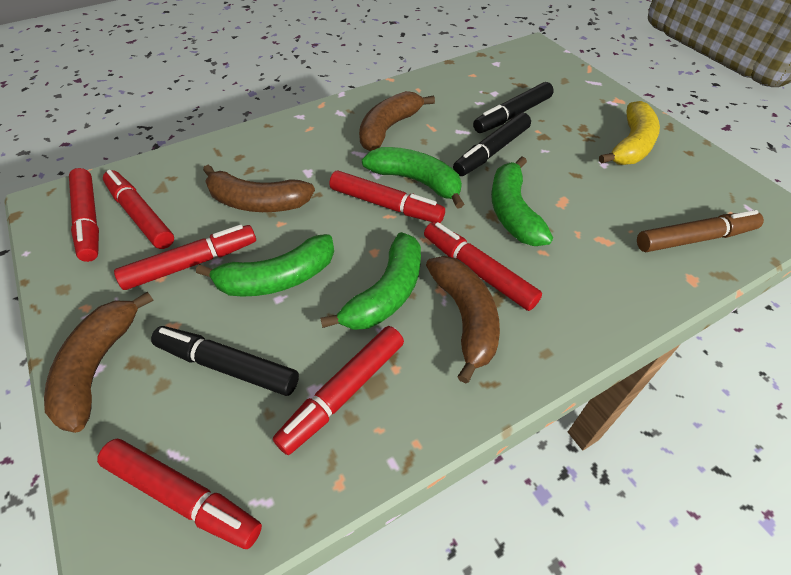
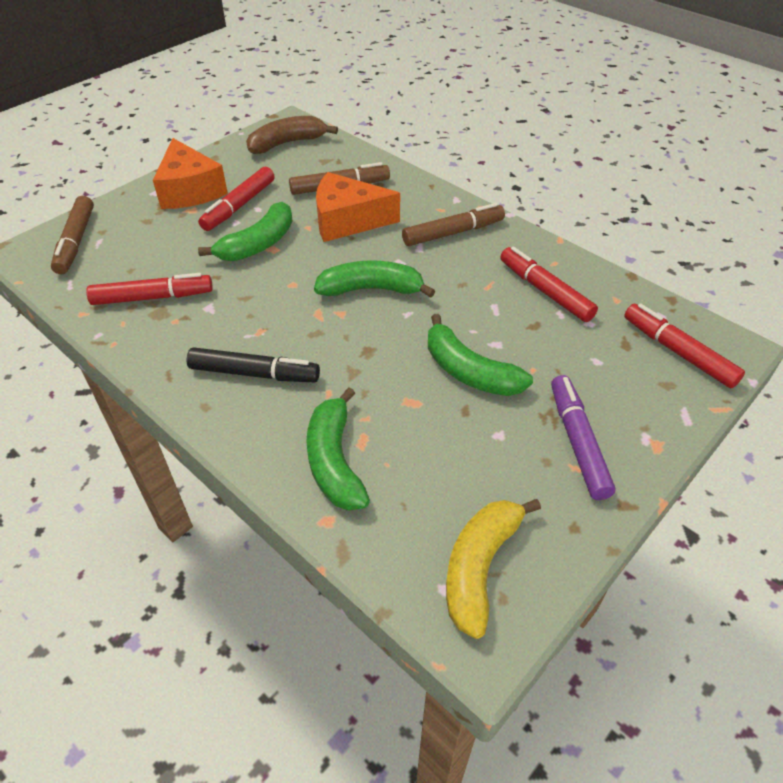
black marker: 3 -> 1
brown banana: 4 -> 1
brown marker: 1 -> 3
orange cheese: 0 -> 2
purple marker: 0 -> 1
red marker: 7 -> 4

